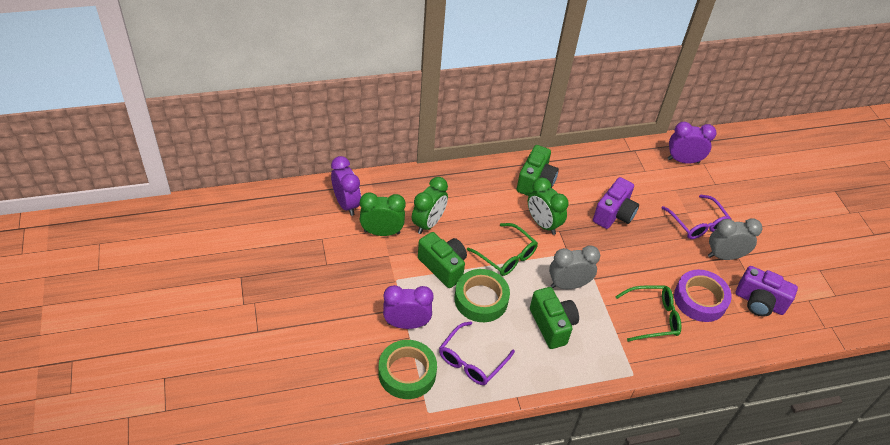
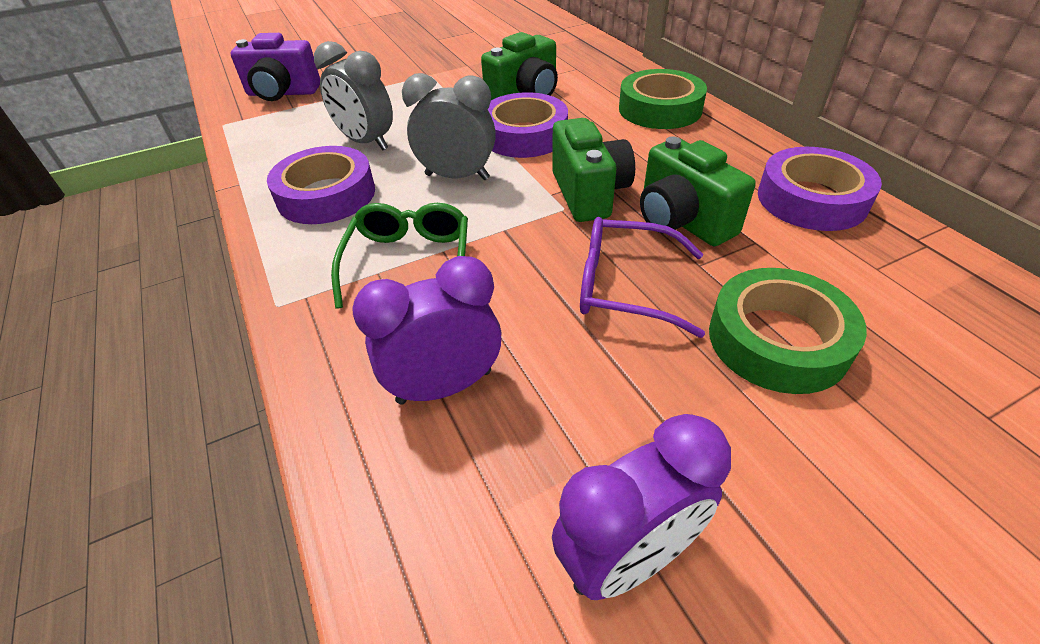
green clock: 3 -> 0
green glasses: 2 -> 1
purple camera: 2 -> 1
purple clock: 3 -> 2
purple glasses: 2 -> 1
purple tape: 1 -> 3

